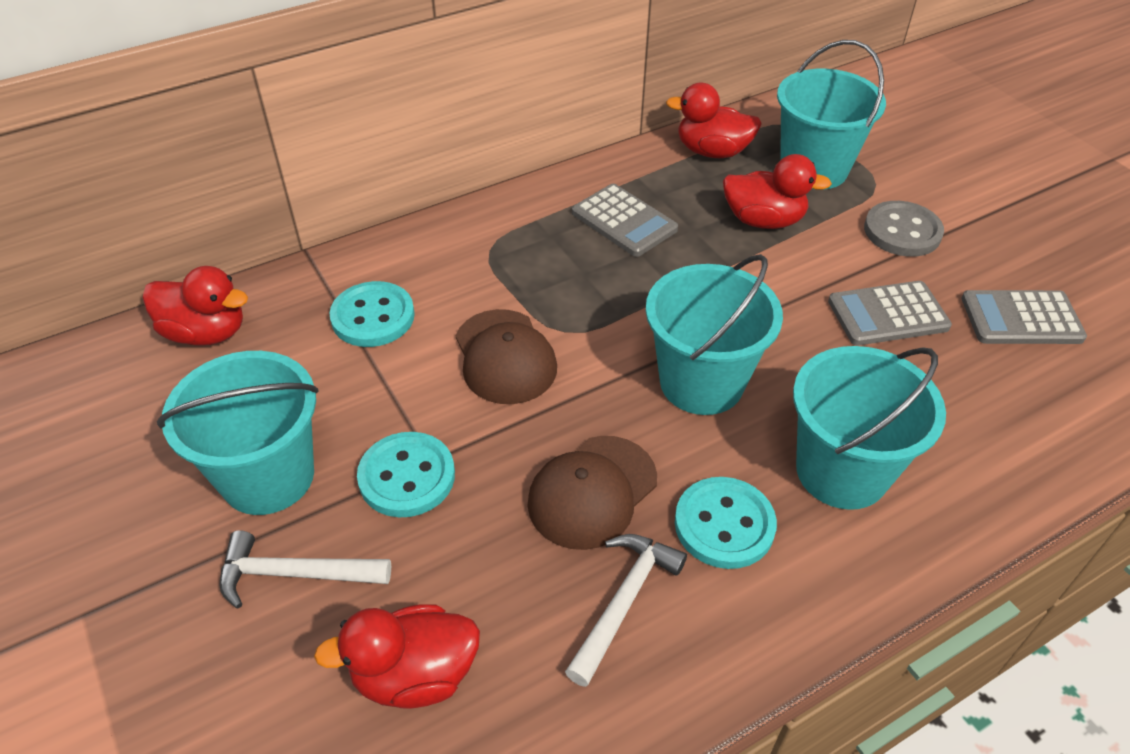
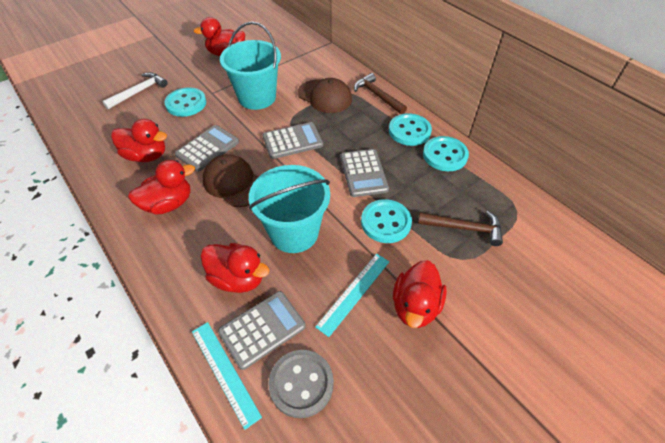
brown hammer: 0 -> 2
grey calculator: 3 -> 4
red duck: 4 -> 5
turquoise bucket: 4 -> 2
turquoise button: 3 -> 4
turquoise ruler: 0 -> 2
white hammer: 2 -> 1

